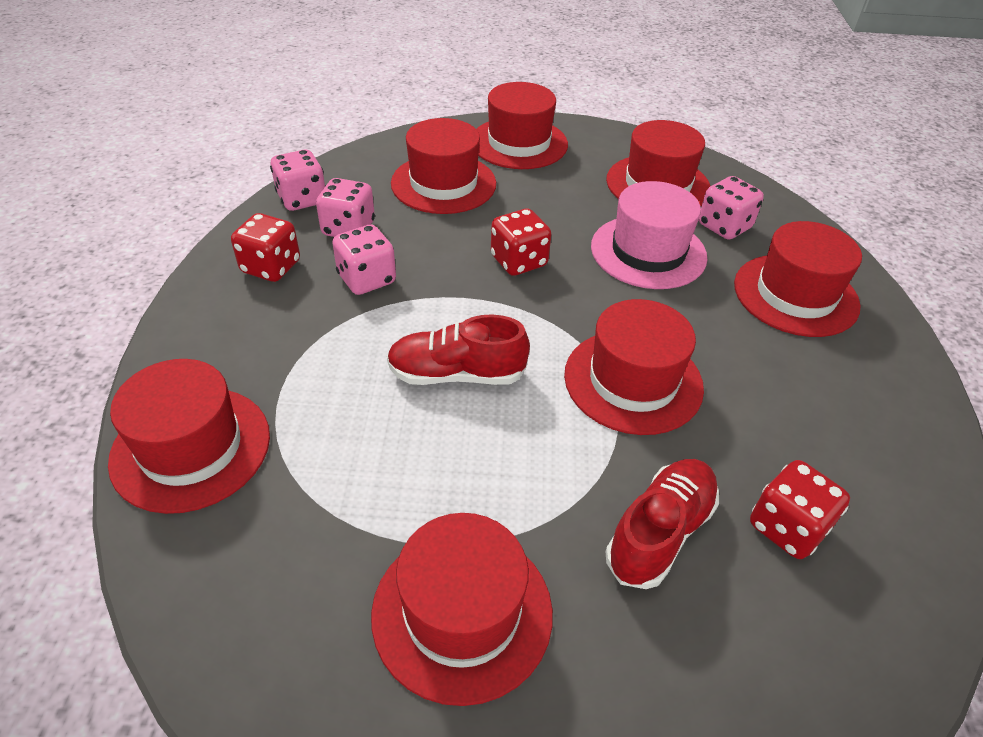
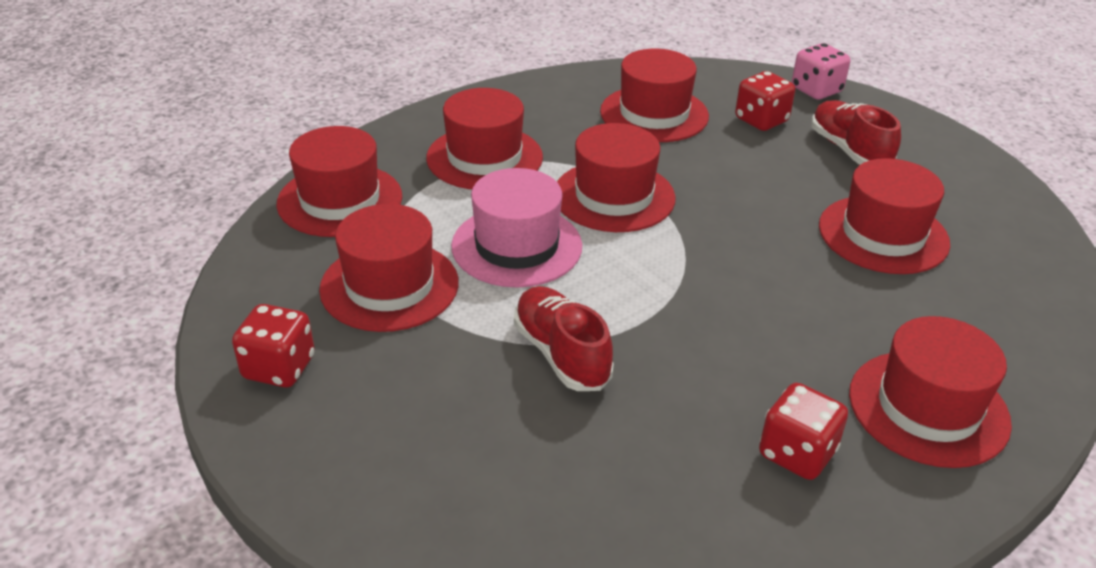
pink dice: 4 -> 1

